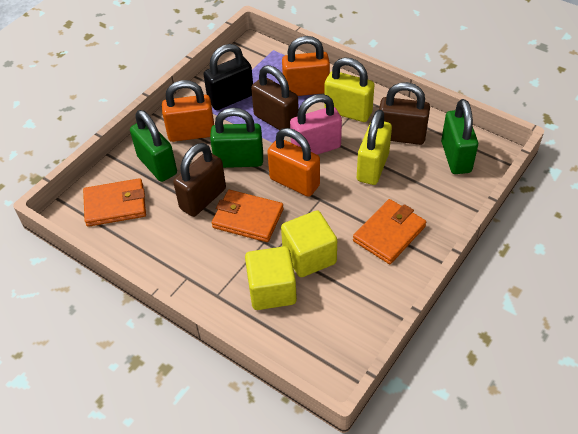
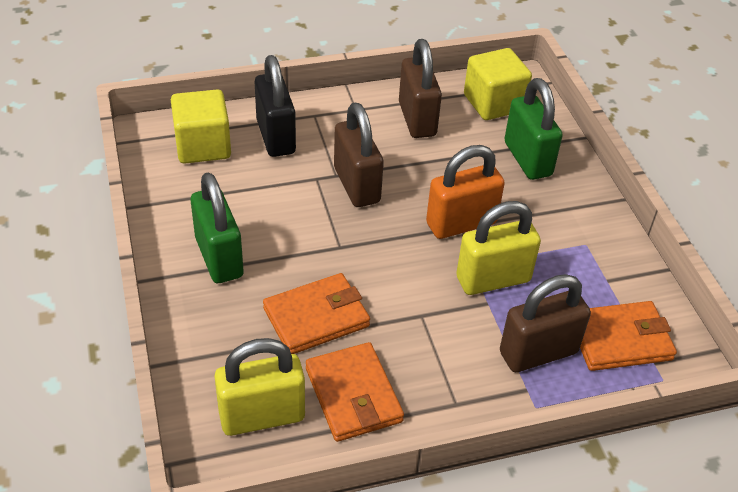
green padlock: 3 -> 2
orange padlock: 3 -> 1
pink padlock: 1 -> 0

